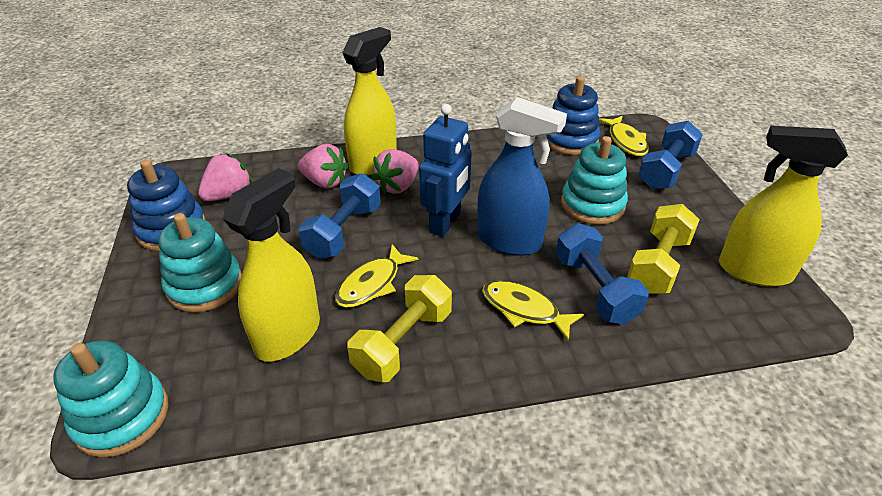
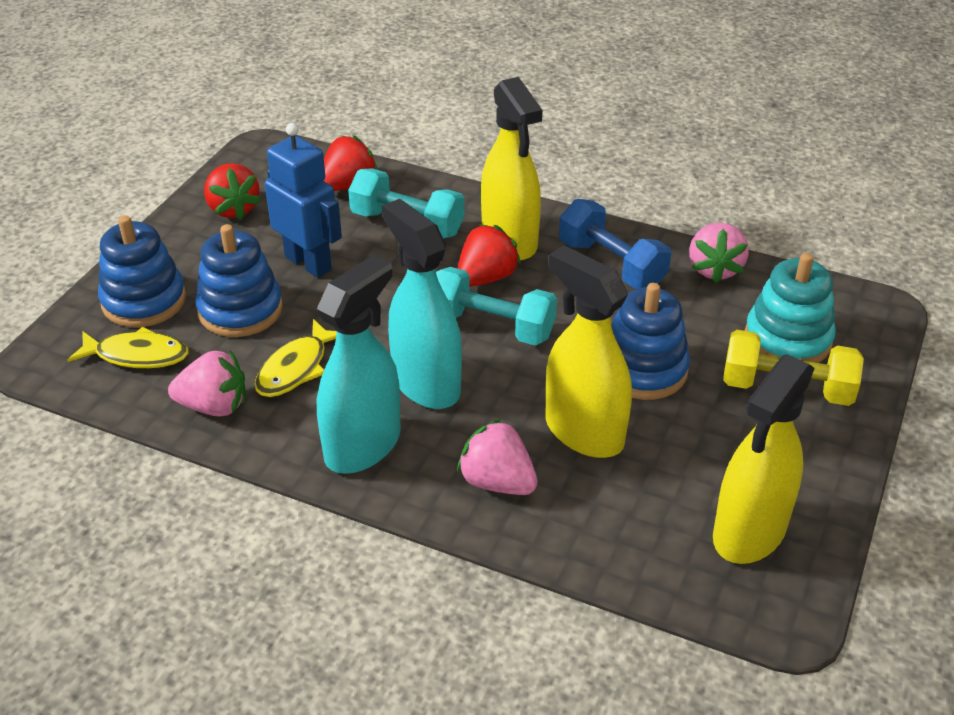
blue dumbbell: 3 -> 1
blue spray bottle: 1 -> 0
blue stacking toy: 2 -> 3
red strawberry: 0 -> 3
turquoise dumbbell: 0 -> 2
turquoise spray bottle: 0 -> 2
turquoise stacking toy: 3 -> 1
yellow dumbbell: 2 -> 1
yellow fish: 3 -> 2

